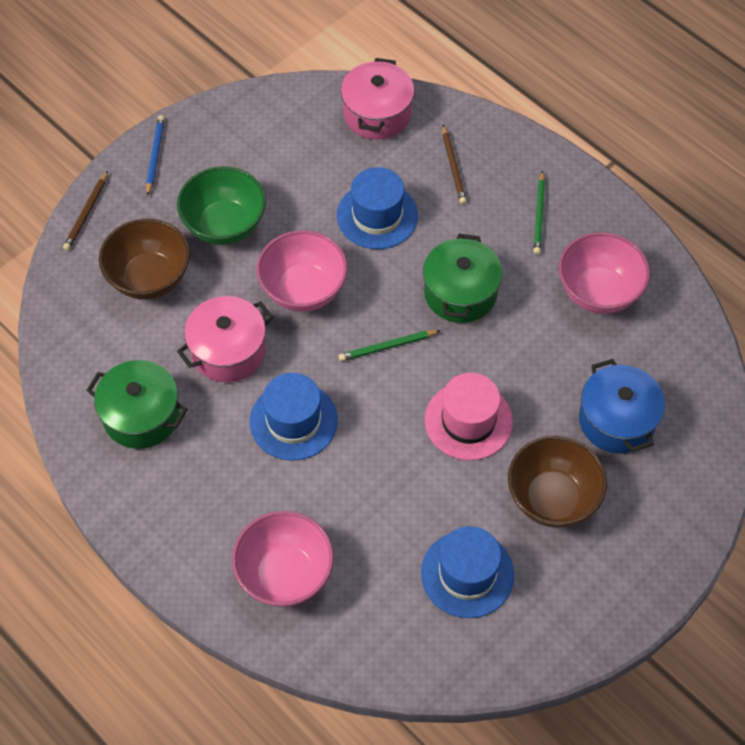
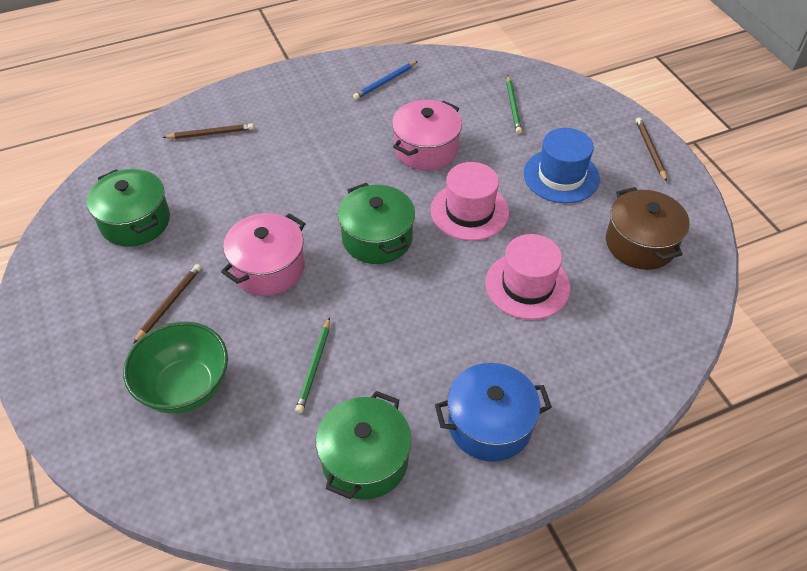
blue hat: 3 -> 1
brown bowl: 2 -> 0
brown pencil: 2 -> 3
brown pot: 0 -> 1
green pot: 2 -> 3
pink bowl: 3 -> 0
pink hat: 1 -> 2

